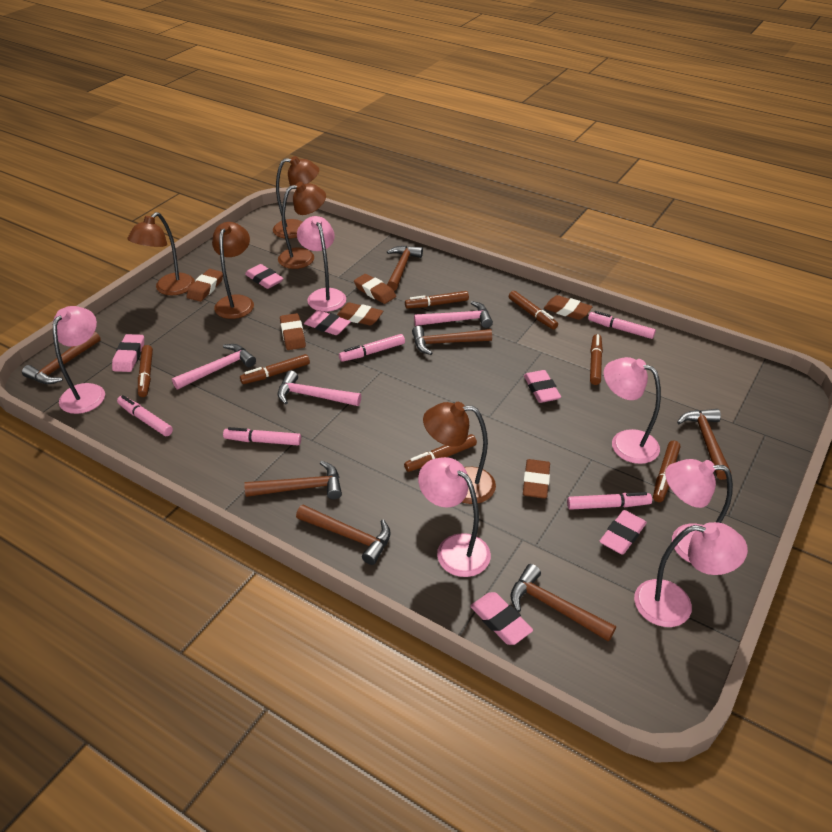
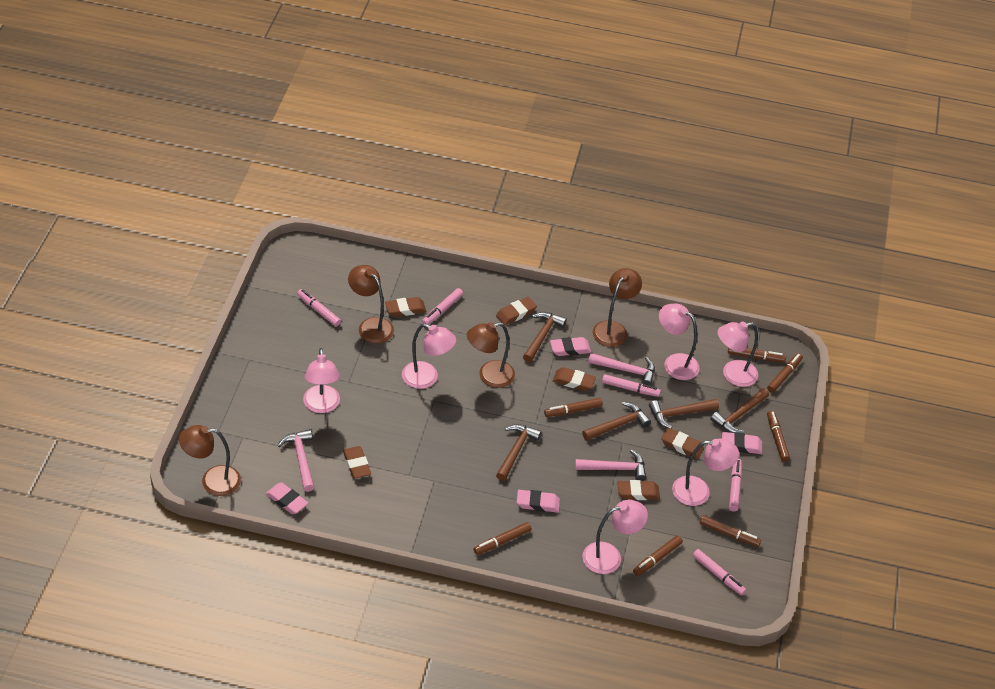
brown hammer: 7 -> 5
brown lamp: 5 -> 4
pink eraser: 6 -> 4

